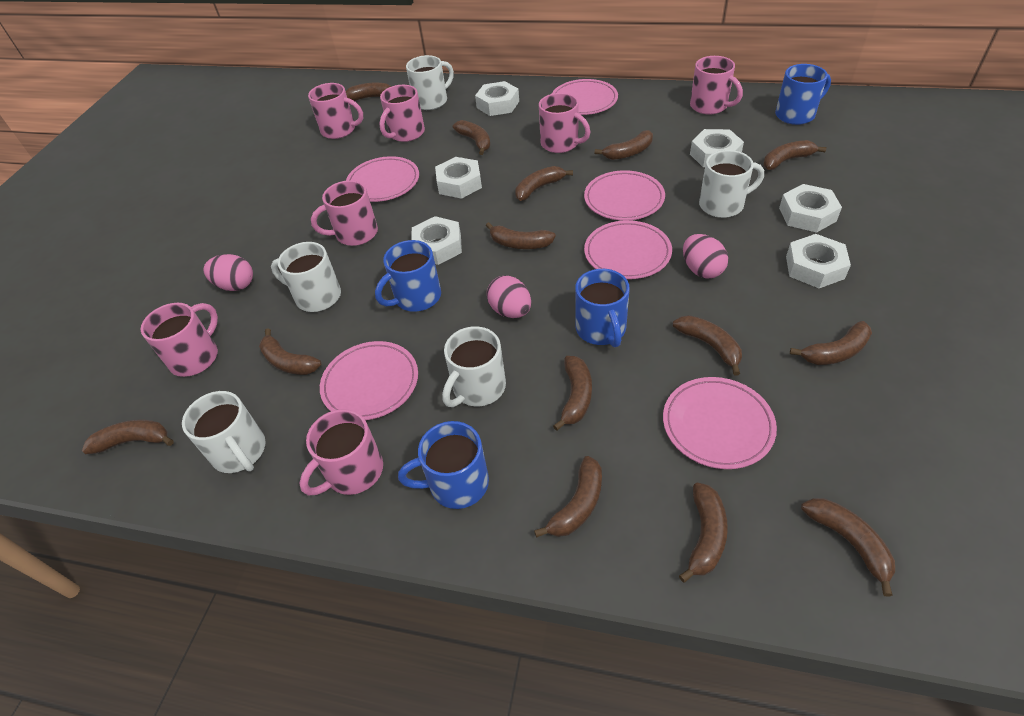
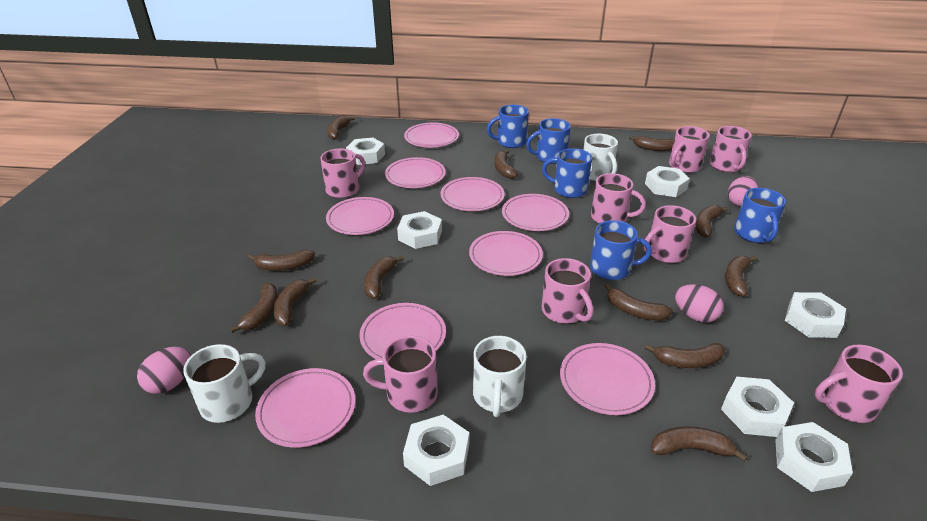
blue mug: 4 -> 5
brown banana: 14 -> 12
pink mug: 7 -> 8
pink plate: 6 -> 9
white mug: 5 -> 3
white nut: 6 -> 7

